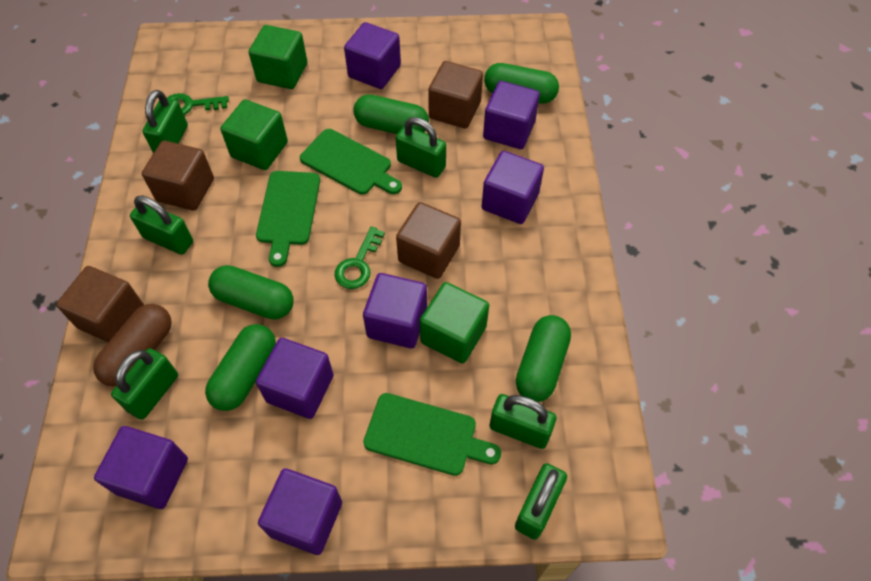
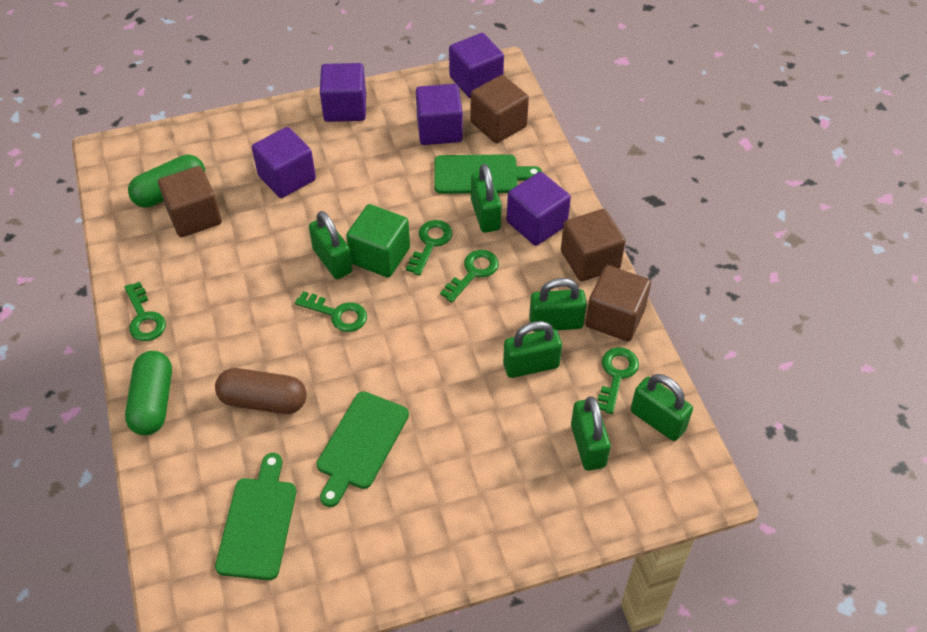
green capsule: 5 -> 2
green cube: 3 -> 1
green key: 2 -> 5
purple cube: 7 -> 5

